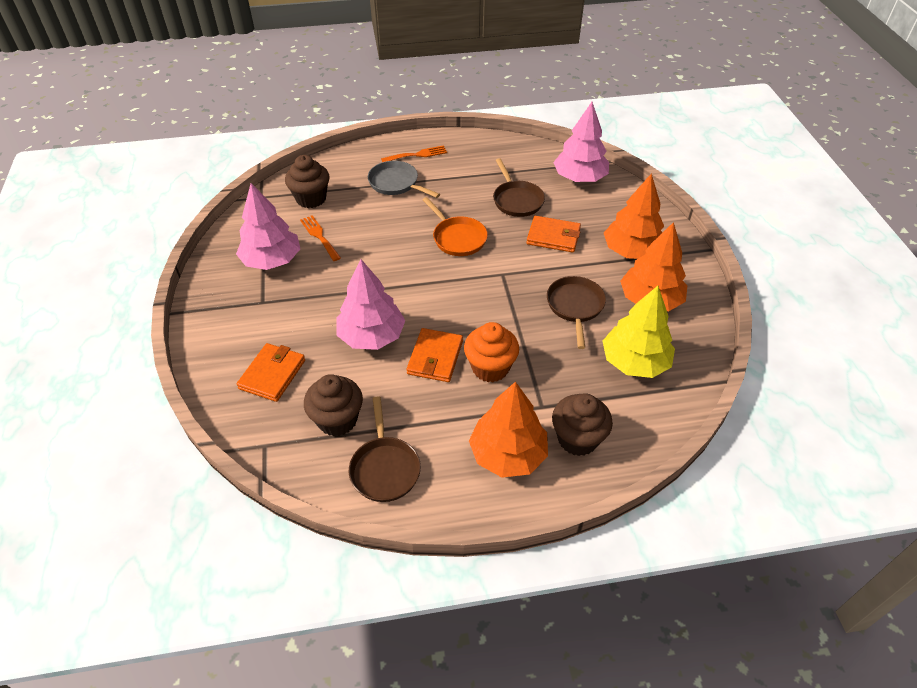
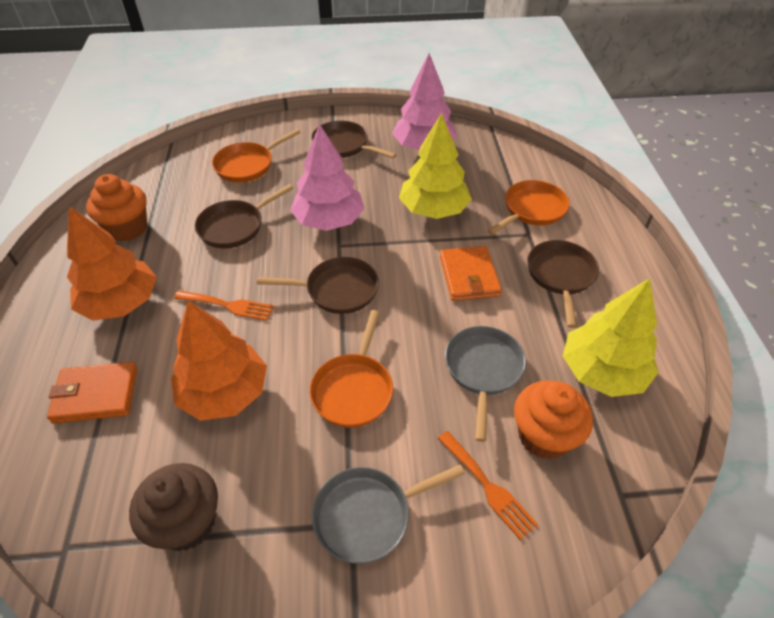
brown cupcake: 3 -> 1
brown pan: 3 -> 4
grey pan: 1 -> 2
orange cupcake: 1 -> 2
orange pan: 1 -> 3
orange tree: 3 -> 2
orange wallet: 3 -> 2
pink tree: 3 -> 2
yellow tree: 1 -> 2

